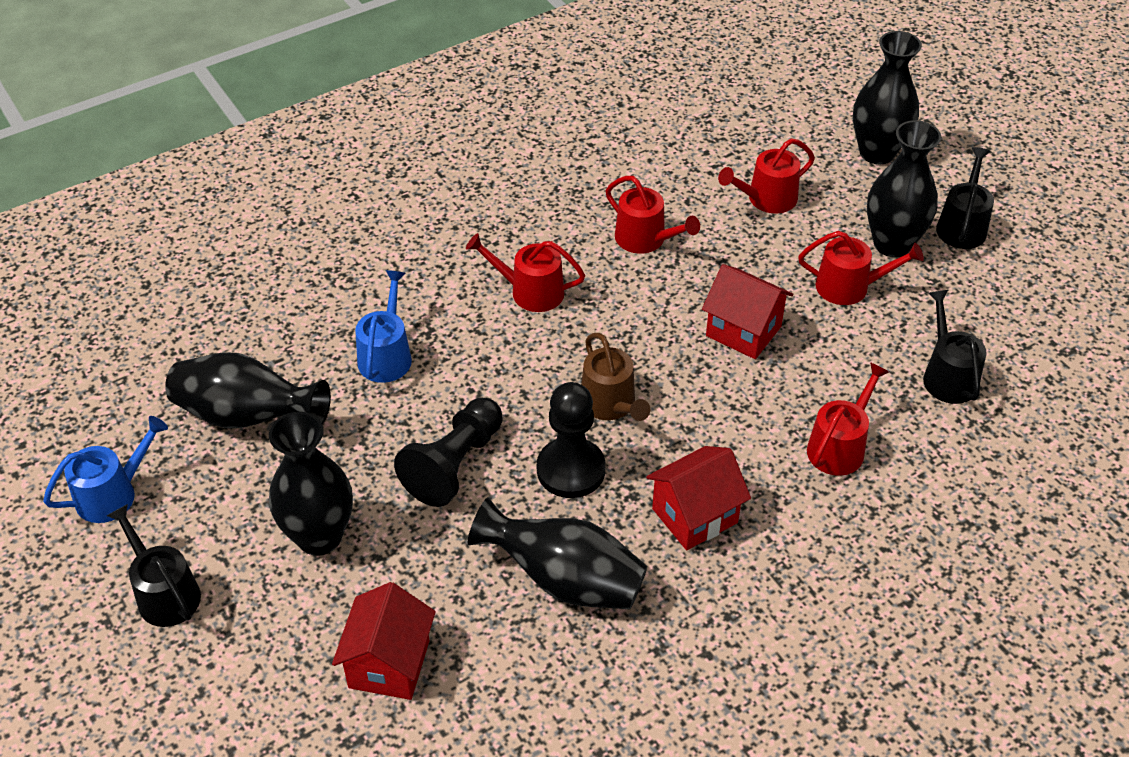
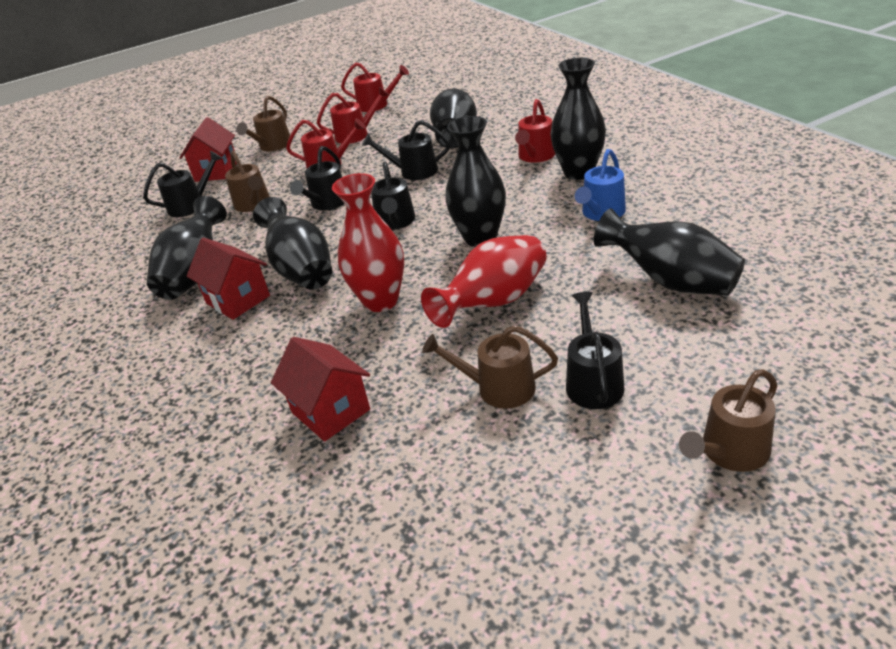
black pawn: 2 -> 0
black vase: 5 -> 6
black watering can: 3 -> 5
blue watering can: 2 -> 1
brown watering can: 1 -> 4
red vase: 0 -> 2
red watering can: 5 -> 4

